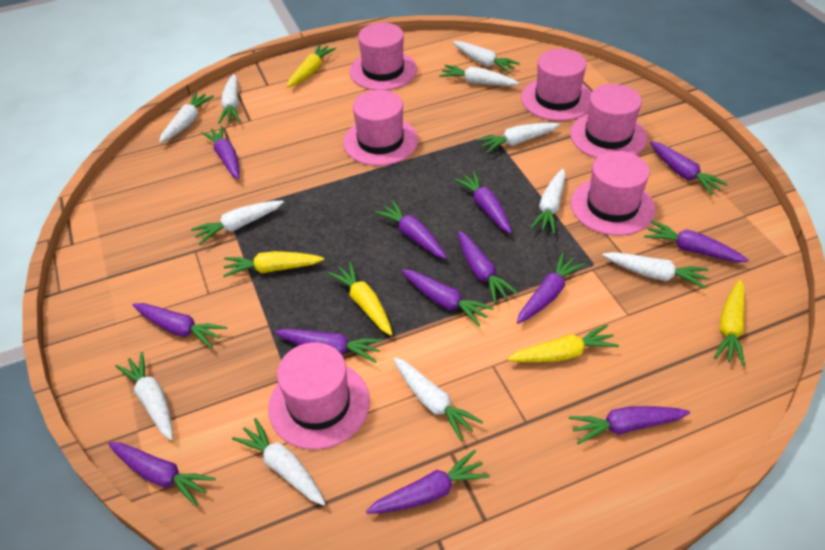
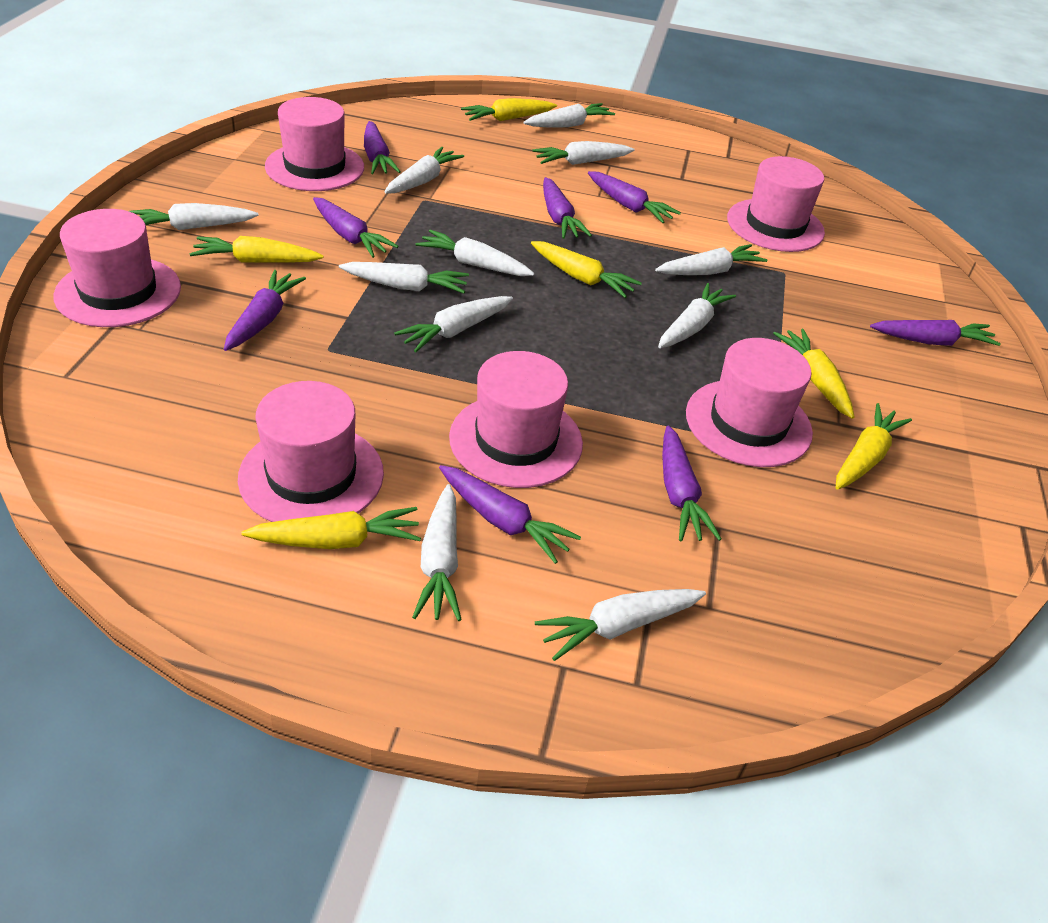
purple carrot: 13 -> 8
yellow carrot: 5 -> 6

